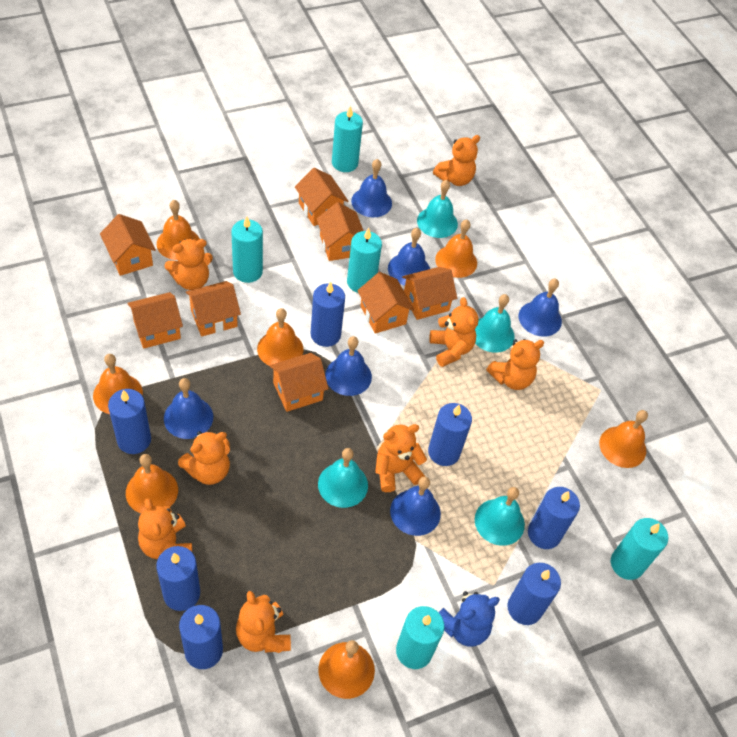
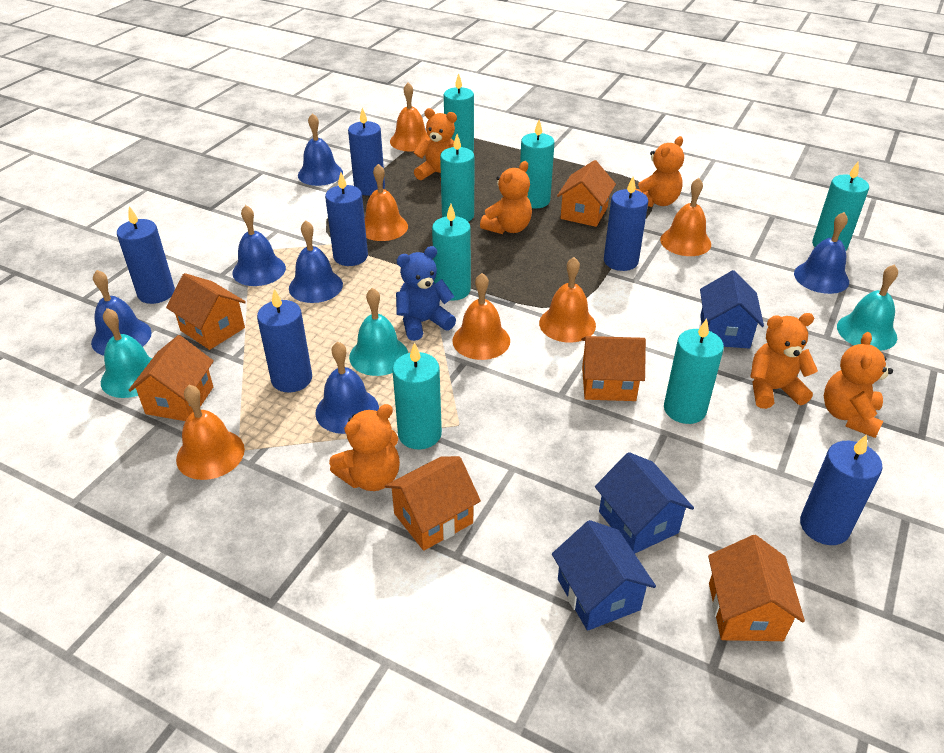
blue candle: 7 -> 6
blue house: 0 -> 3
orange bell: 7 -> 6
orange house: 8 -> 6
orange teddy bear: 8 -> 6
turquoise bell: 4 -> 3
turquoise candle: 5 -> 7

